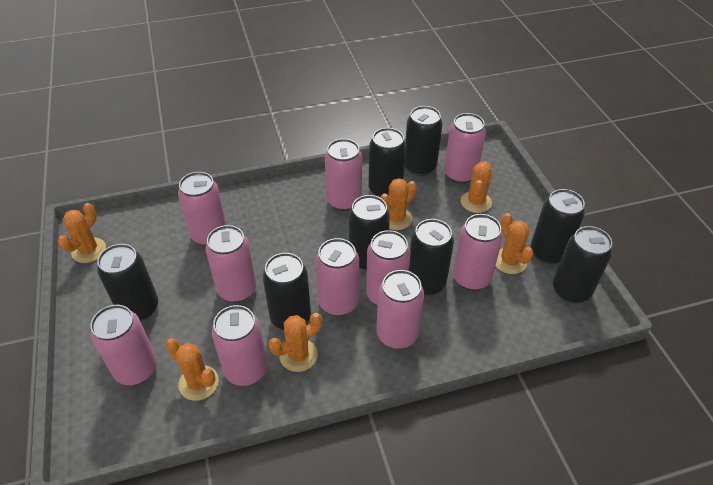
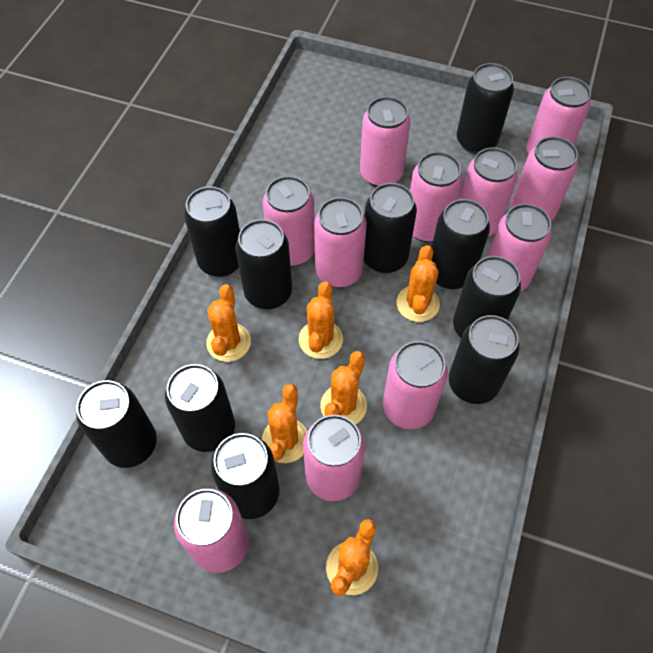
black can: 8 -> 10
pink can: 10 -> 11

